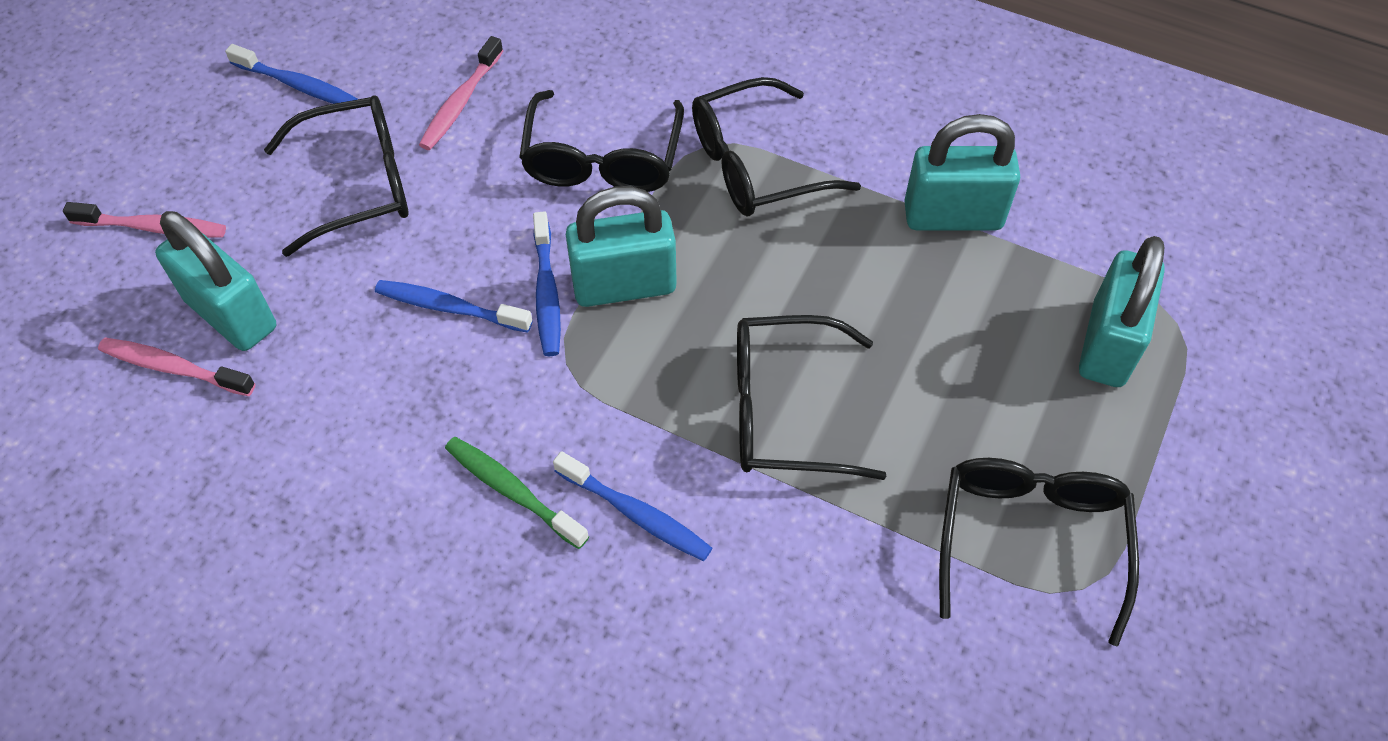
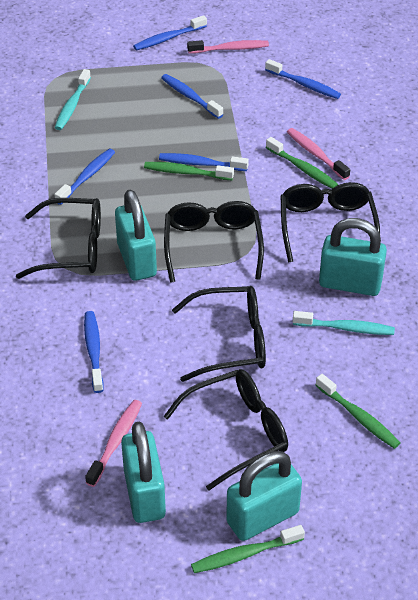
blue toothbrush: 4 -> 6
green toothbrush: 1 -> 4
turquoise toothbrush: 0 -> 2

